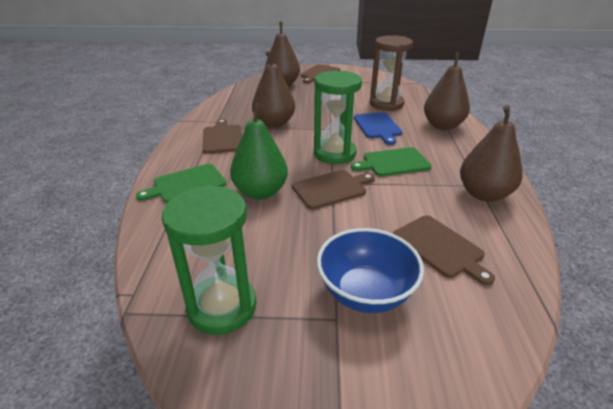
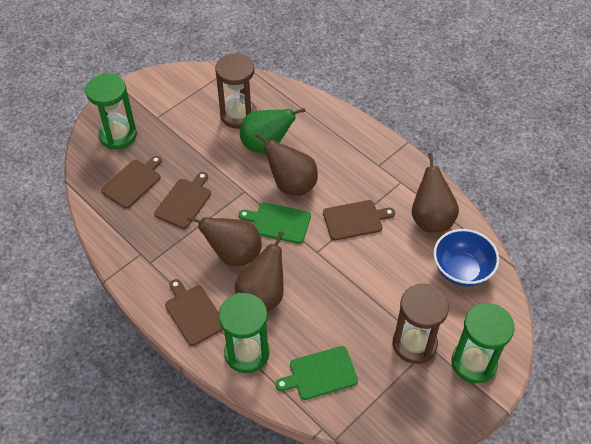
blue cutting board: 1 -> 0
brown hourglass: 1 -> 2
green hourglass: 2 -> 3

